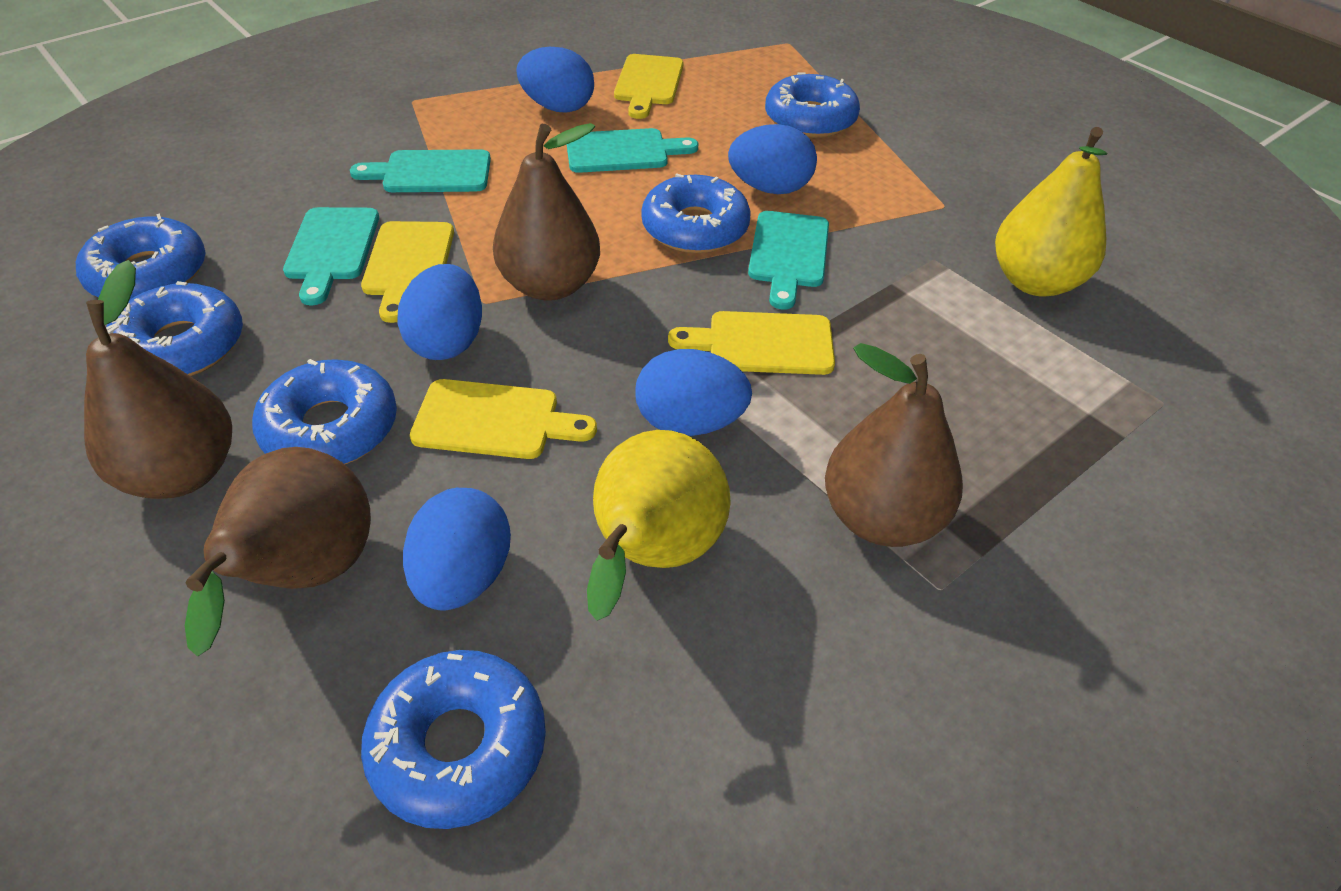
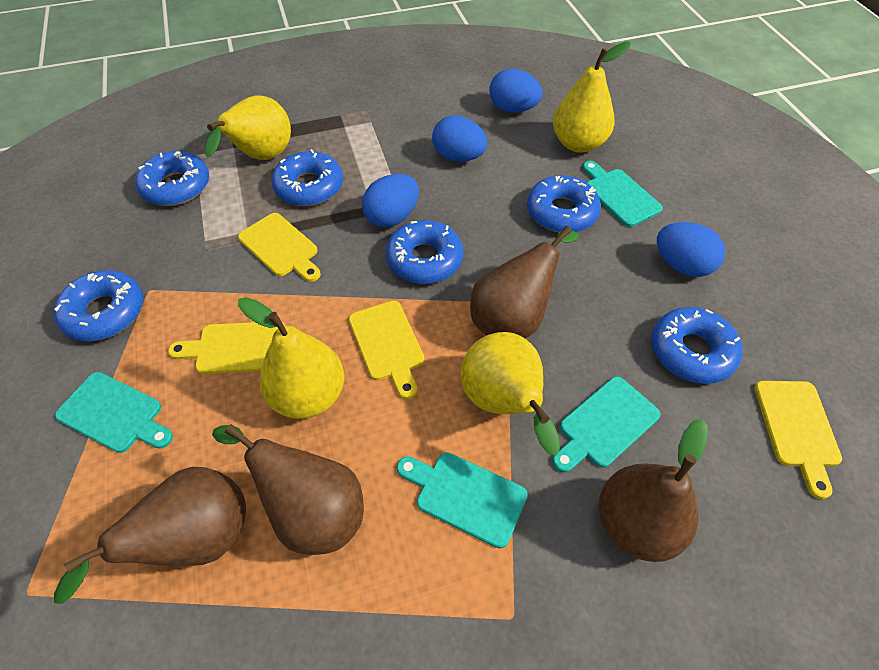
blue egg: 5 -> 4
yellow pear: 2 -> 4

